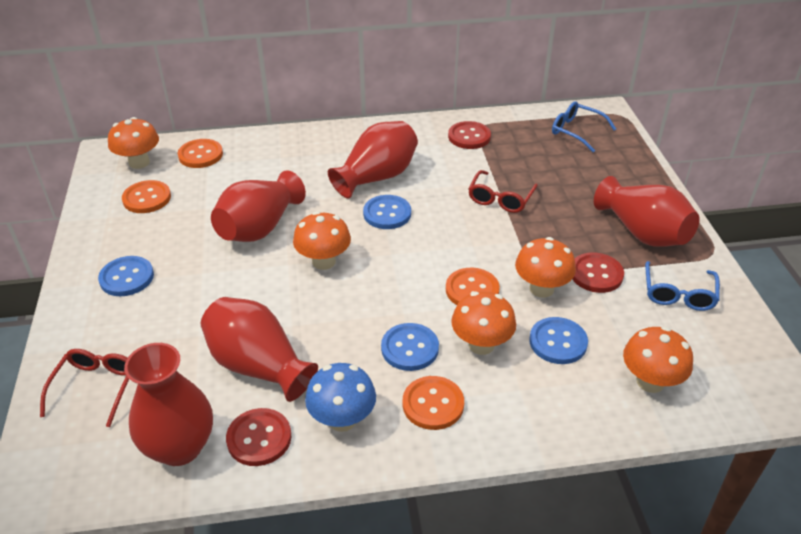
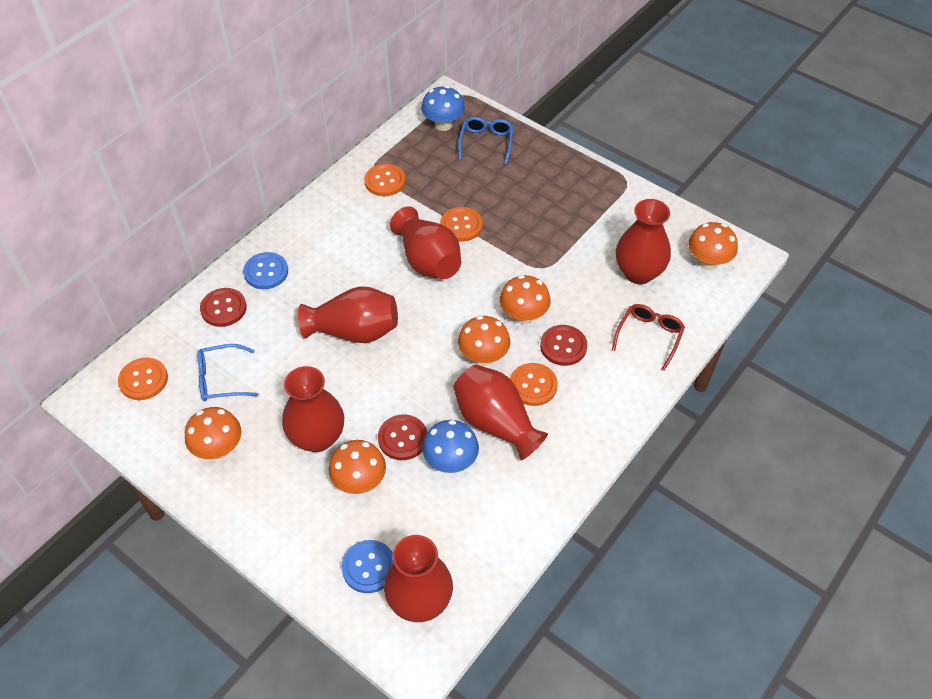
blue button: 4 -> 2
blue mushroom: 1 -> 2
red glasses: 2 -> 1
red vase: 5 -> 6

